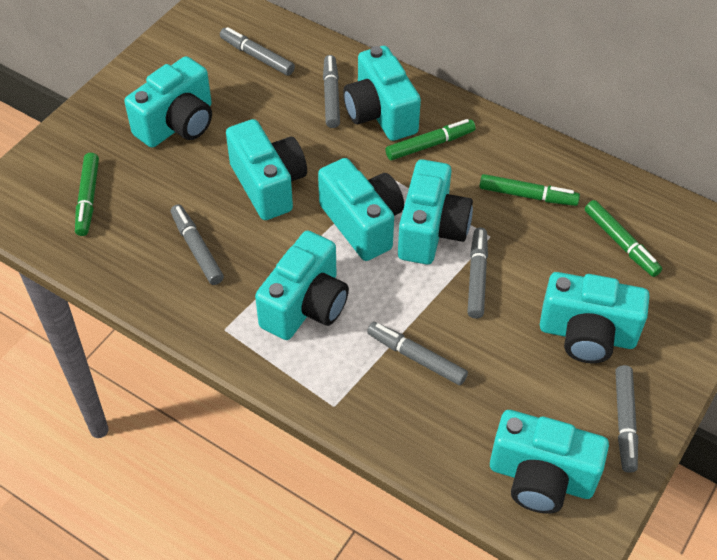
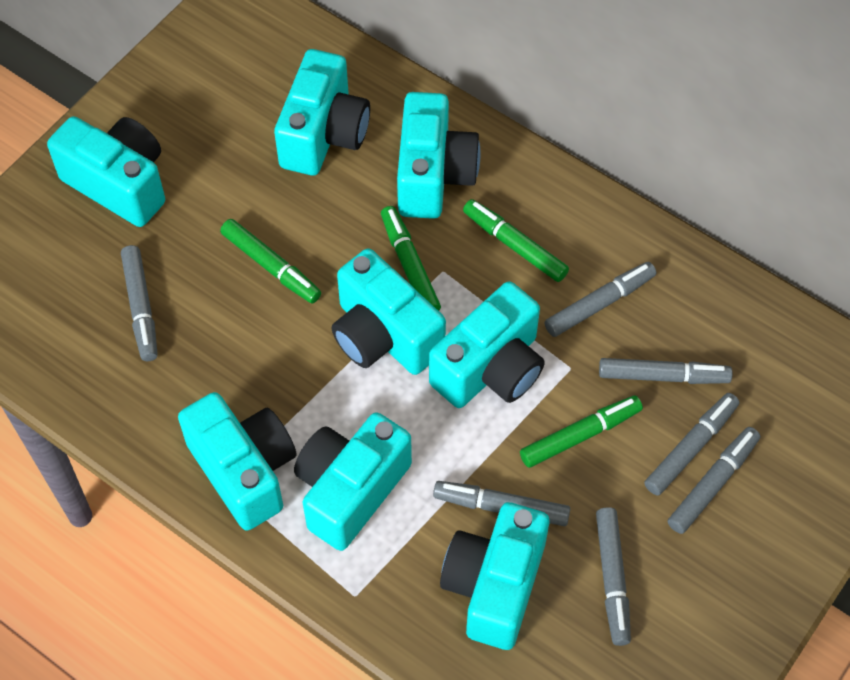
grey marker: 6 -> 7

